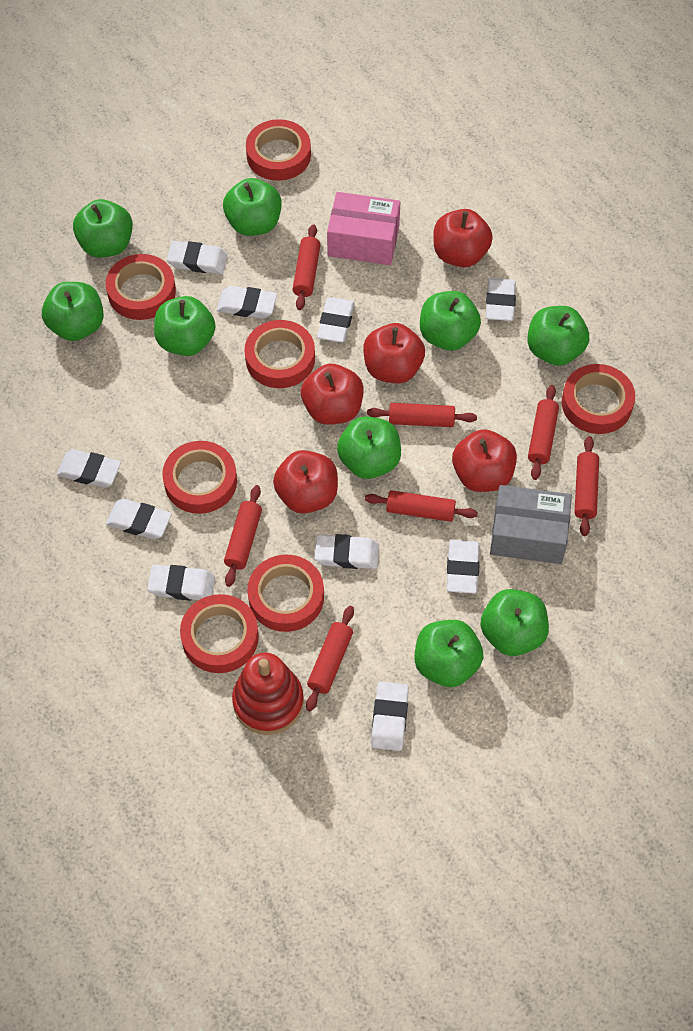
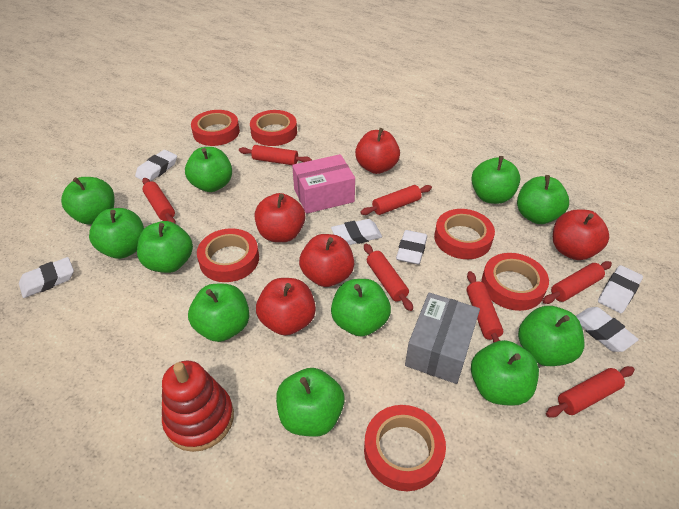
green apple: 9 -> 11
red tape: 7 -> 6
white eraser: 10 -> 6

